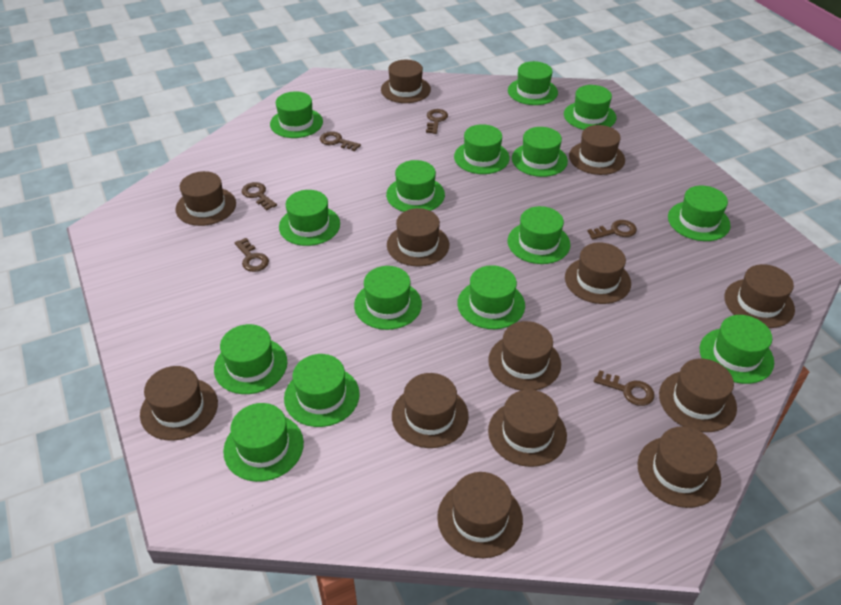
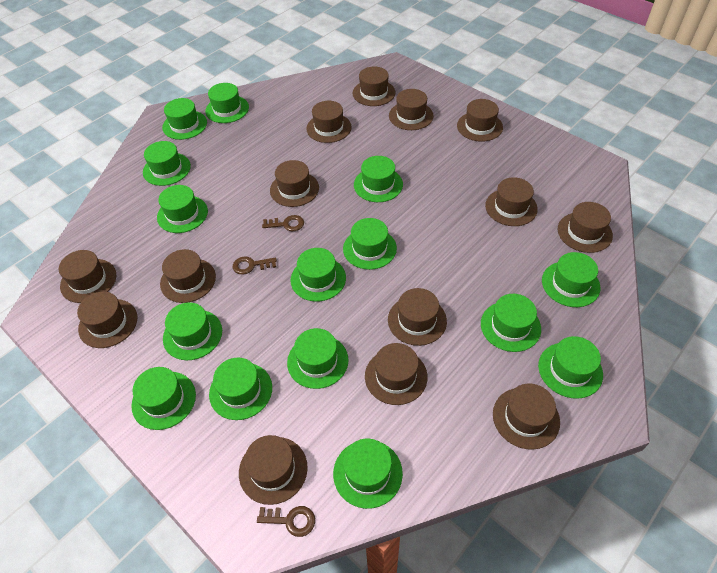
brown hat: 13 -> 14
brown key: 6 -> 3

